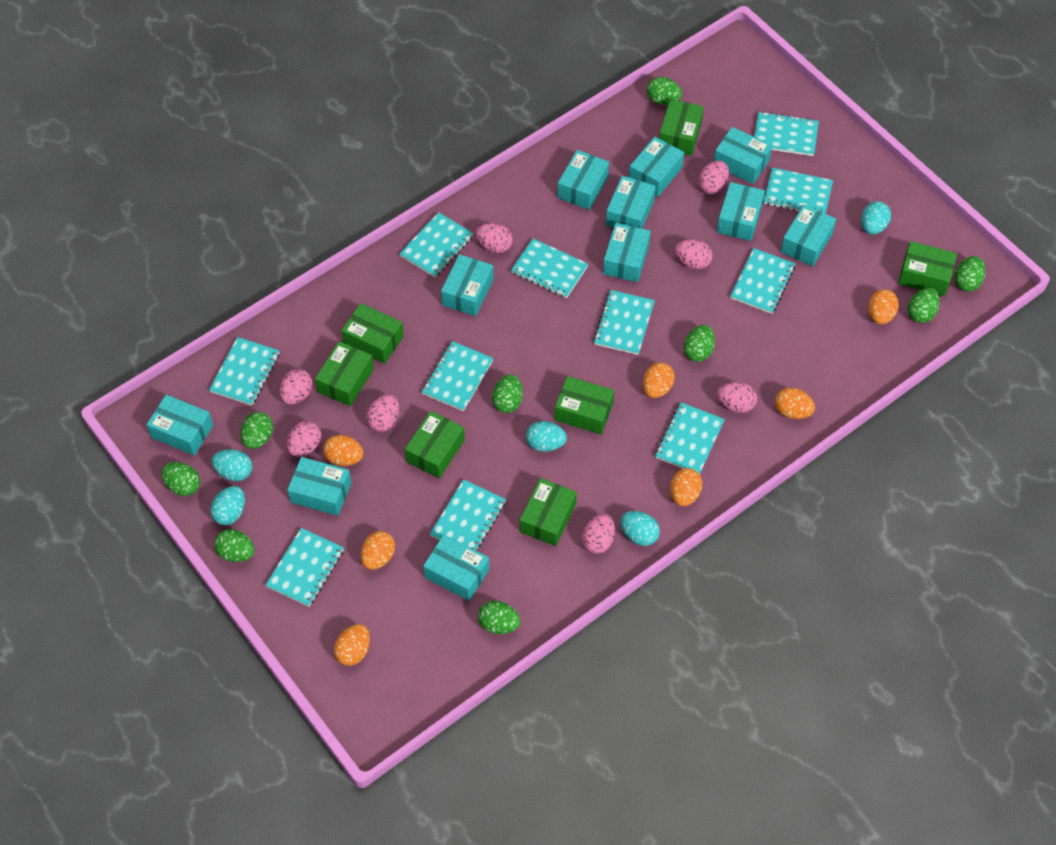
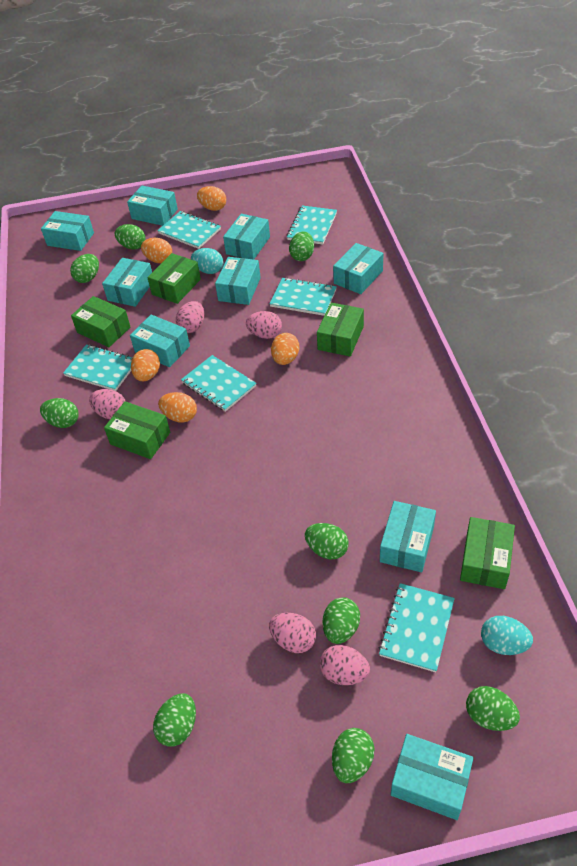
green box: 7 -> 5
orange egg: 7 -> 5
pink egg: 8 -> 5
turquoise box: 11 -> 9
turquoise egg: 5 -> 2
turquoise notebook: 11 -> 6

